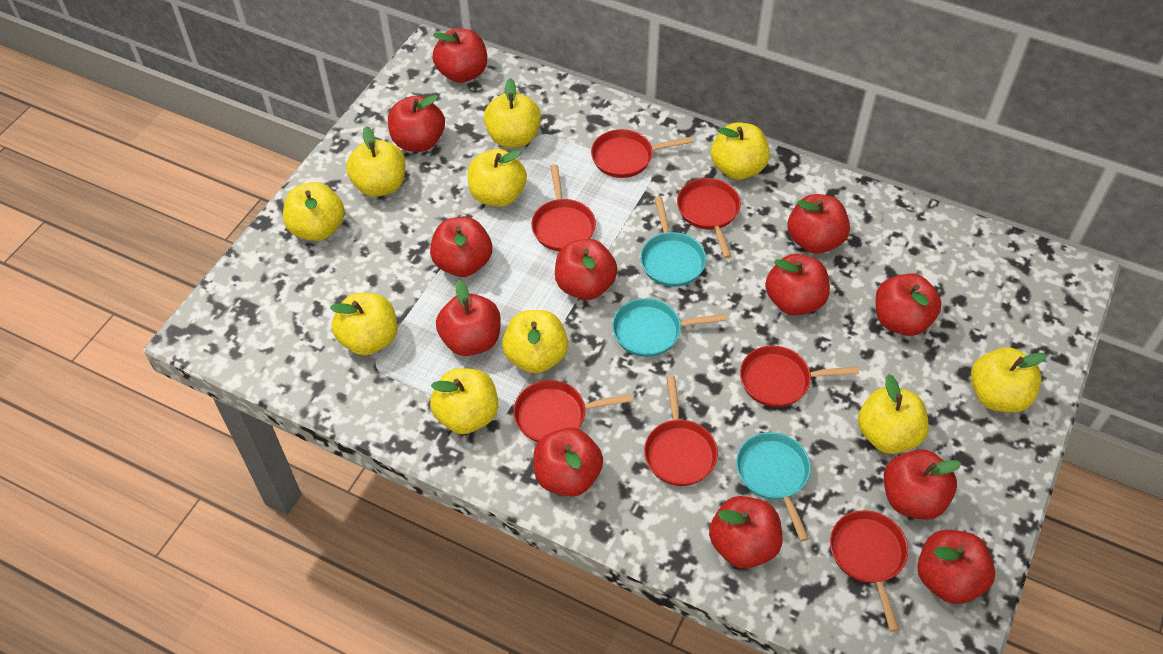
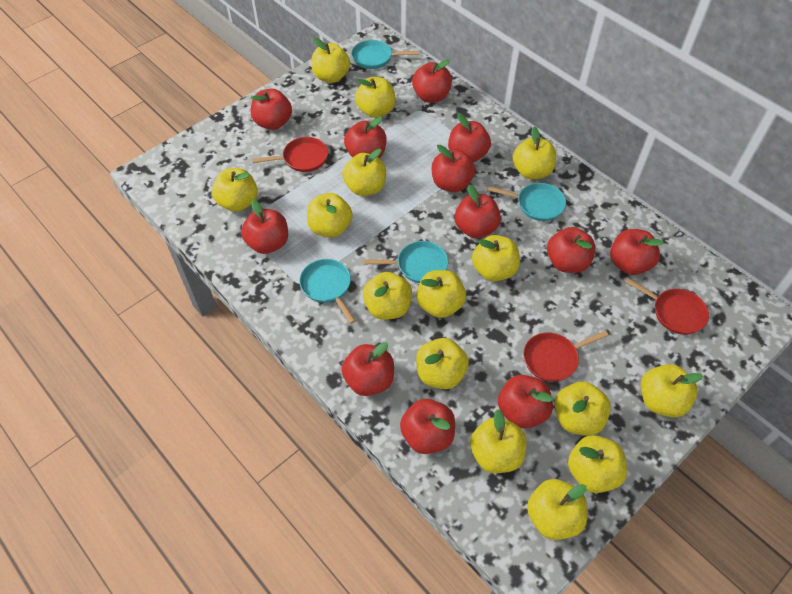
red pan: 7 -> 3
turquoise pan: 3 -> 4
yellow apple: 10 -> 15

